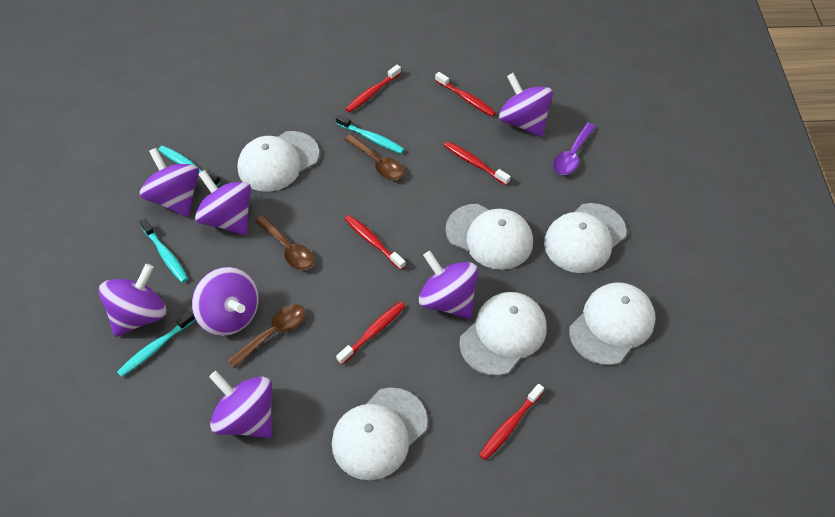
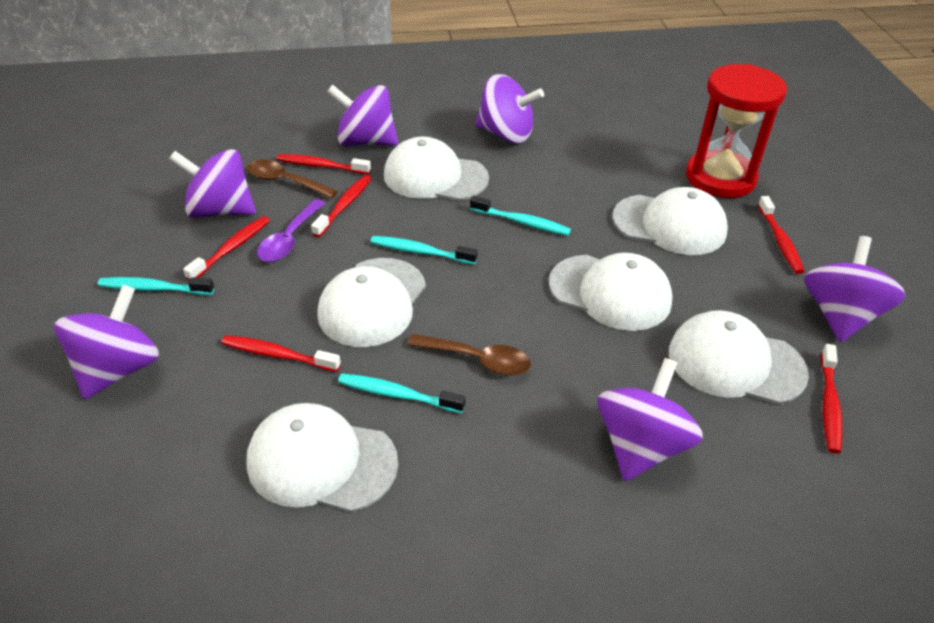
brown spoon: 3 -> 2
purple spinning top: 7 -> 6
red hourglass: 0 -> 1

